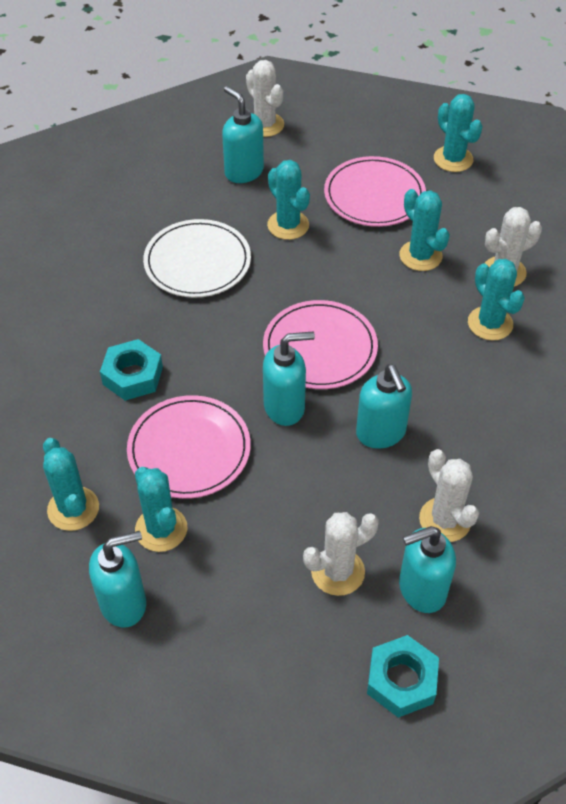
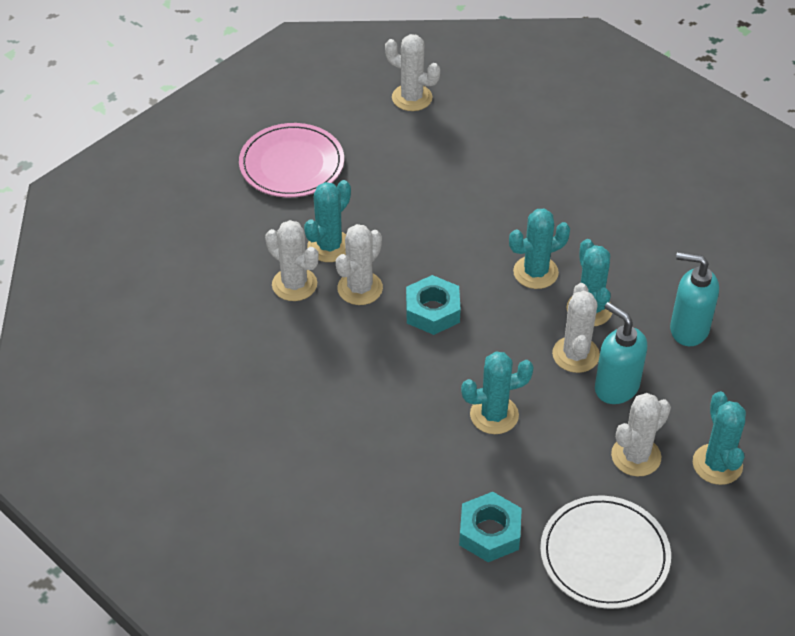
pink plate: 3 -> 1
turquoise cactus: 6 -> 5
turquoise soap dispenser: 5 -> 2
white cactus: 4 -> 5

